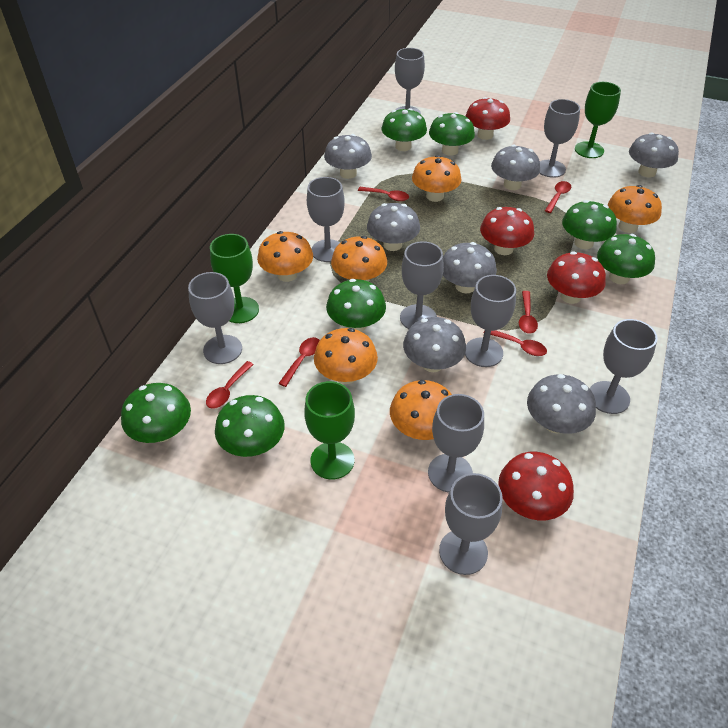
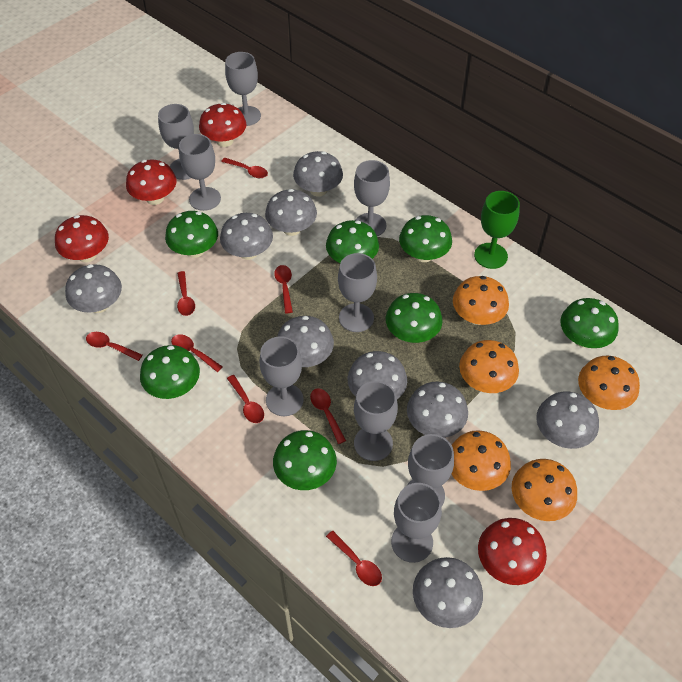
green goblet: 3 -> 1
grey mushroom: 7 -> 9
orange mushroom: 6 -> 5
red spoon: 6 -> 8

